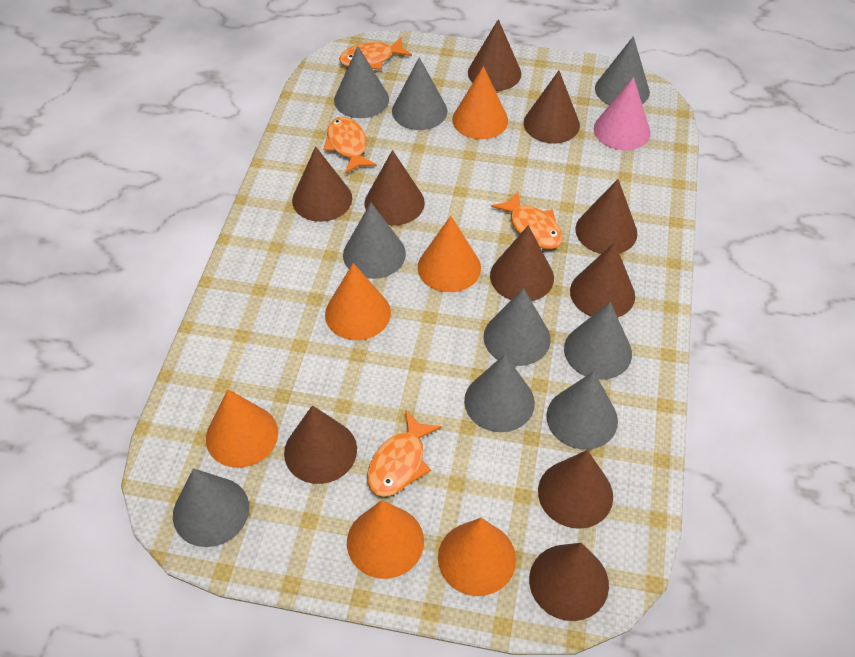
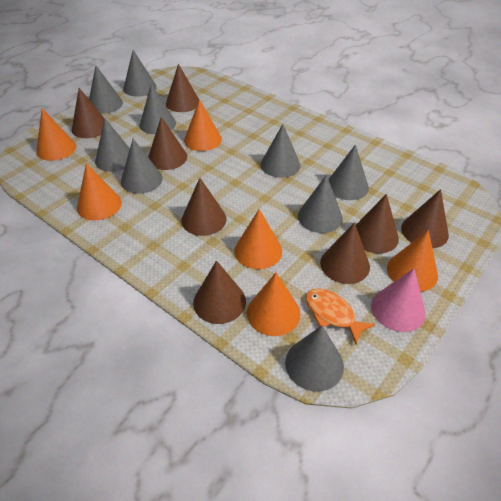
brown cone: 10 -> 8
orange fish: 4 -> 1

